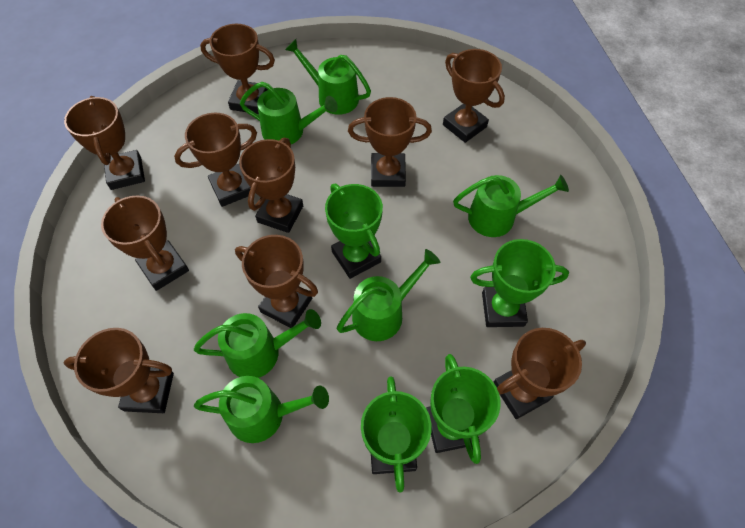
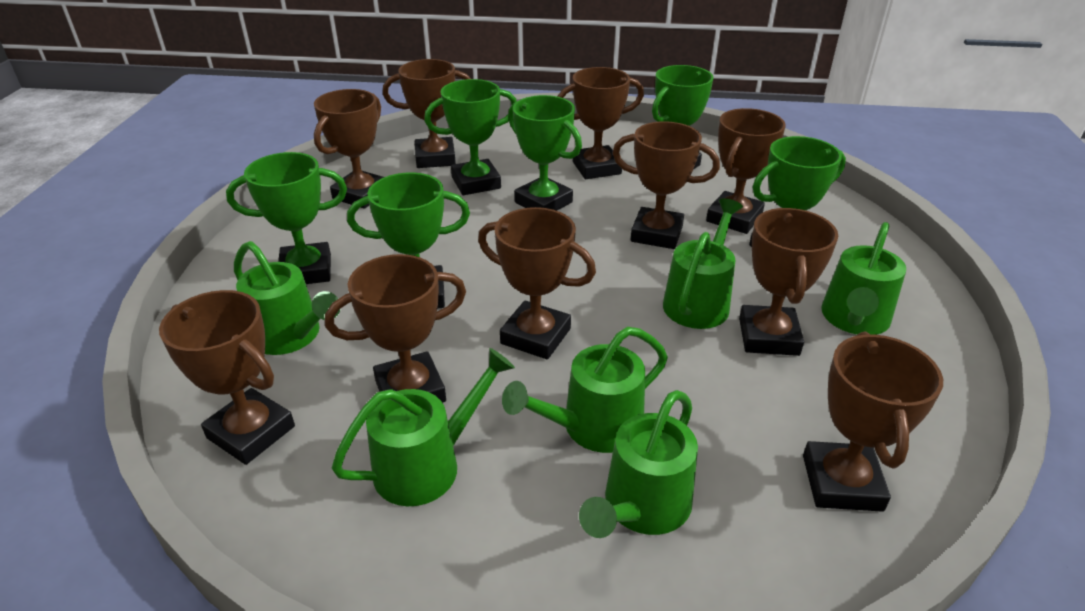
green trophy: 4 -> 6

